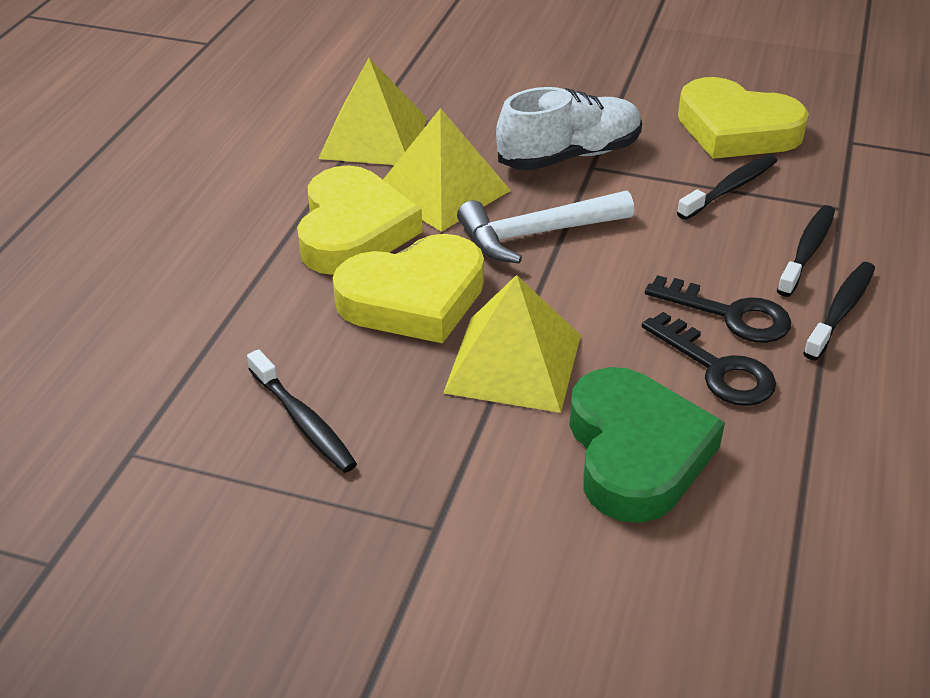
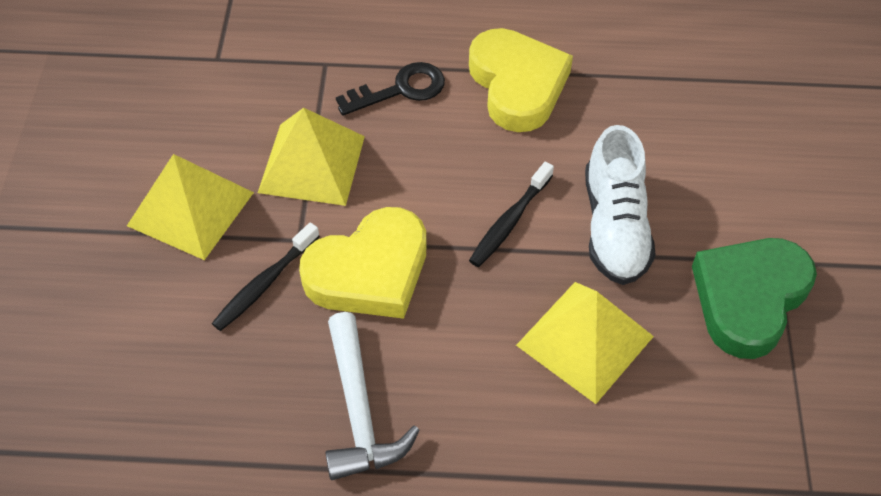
black key: 2 -> 1
black toothbrush: 4 -> 2
yellow heart: 3 -> 2

